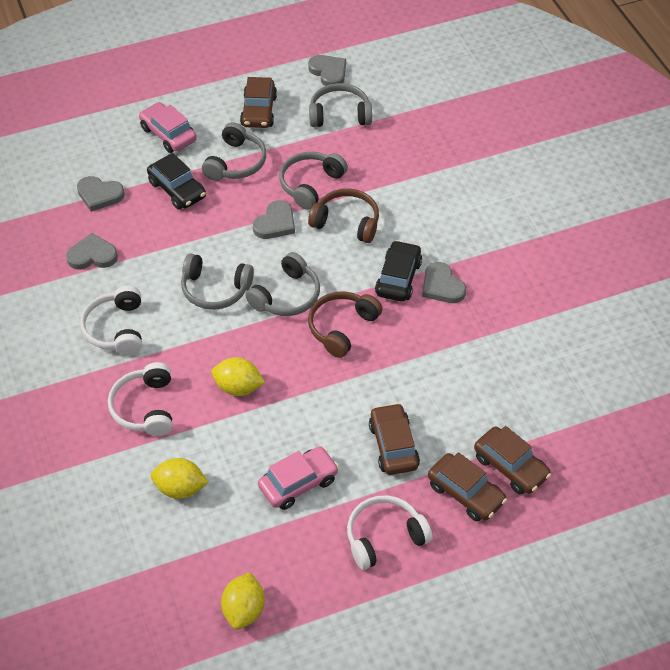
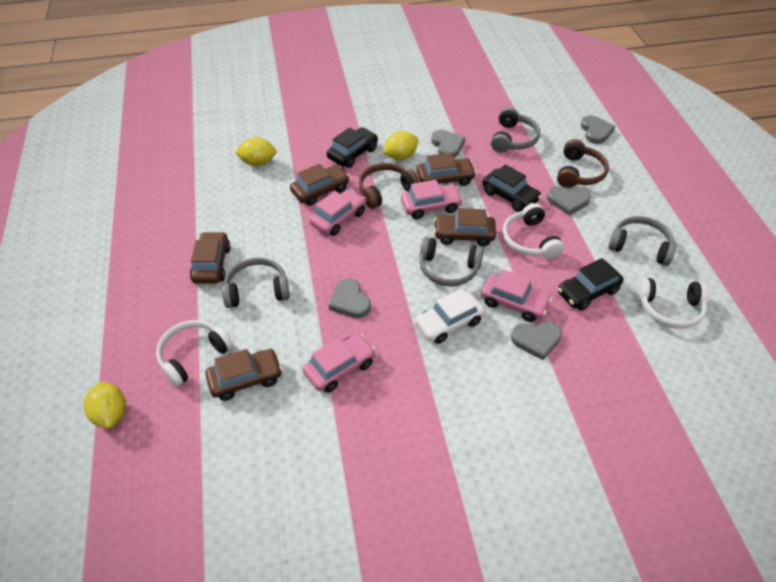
black car: 2 -> 3
brown car: 4 -> 5
grey headphones: 5 -> 4
pink car: 2 -> 4
white car: 0 -> 1

